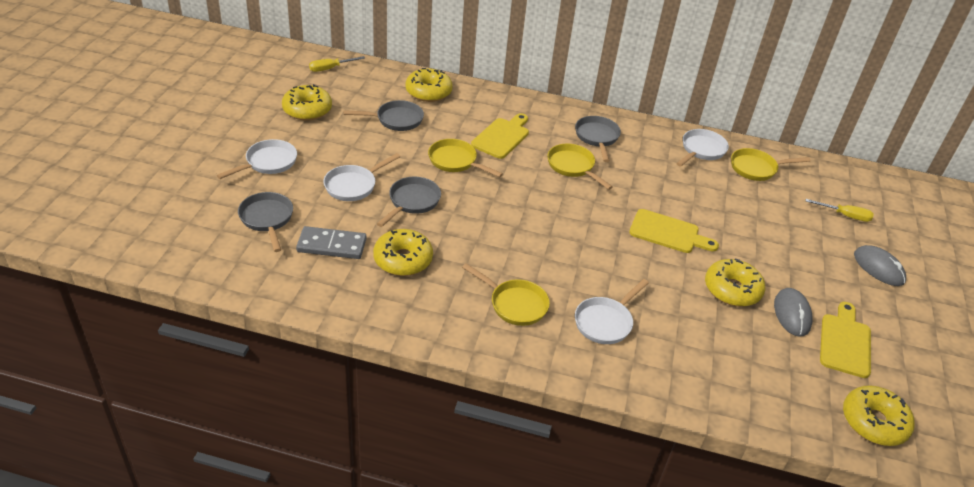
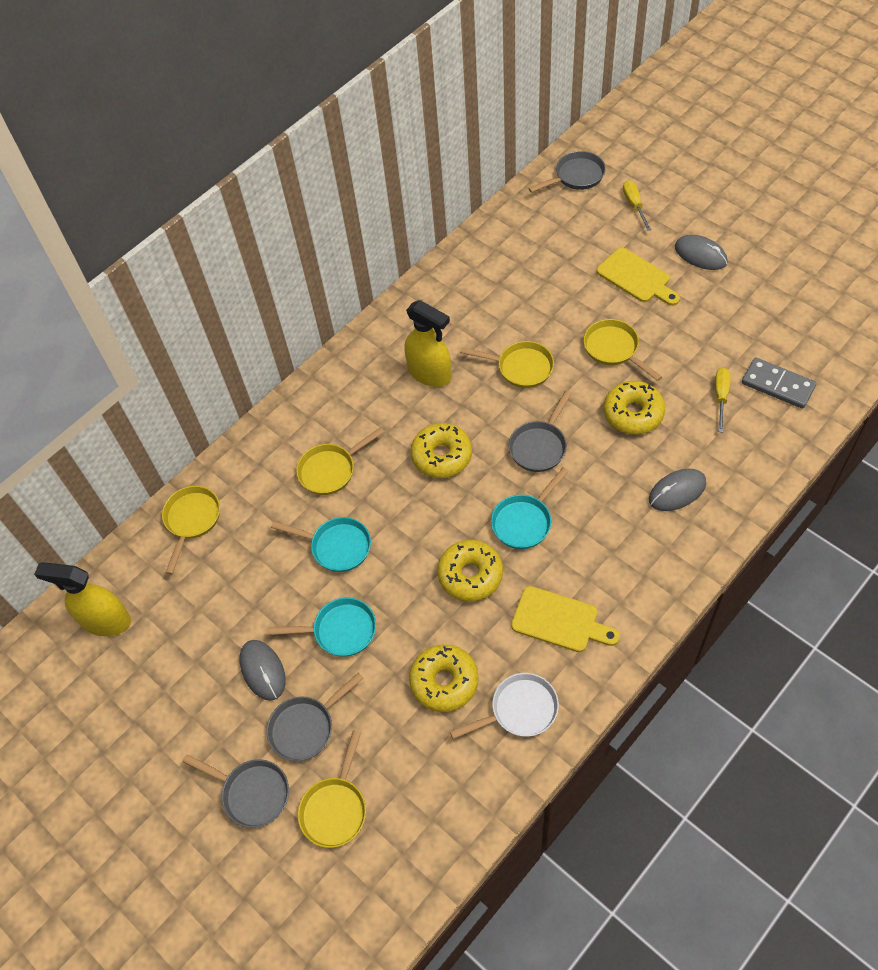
grey mouse: 2 -> 3
turquoise pan: 0 -> 3
white pan: 4 -> 1
yellow cutting board: 3 -> 2
yellow donut: 5 -> 4
yellow pan: 4 -> 5
yellow spray bottle: 0 -> 2

